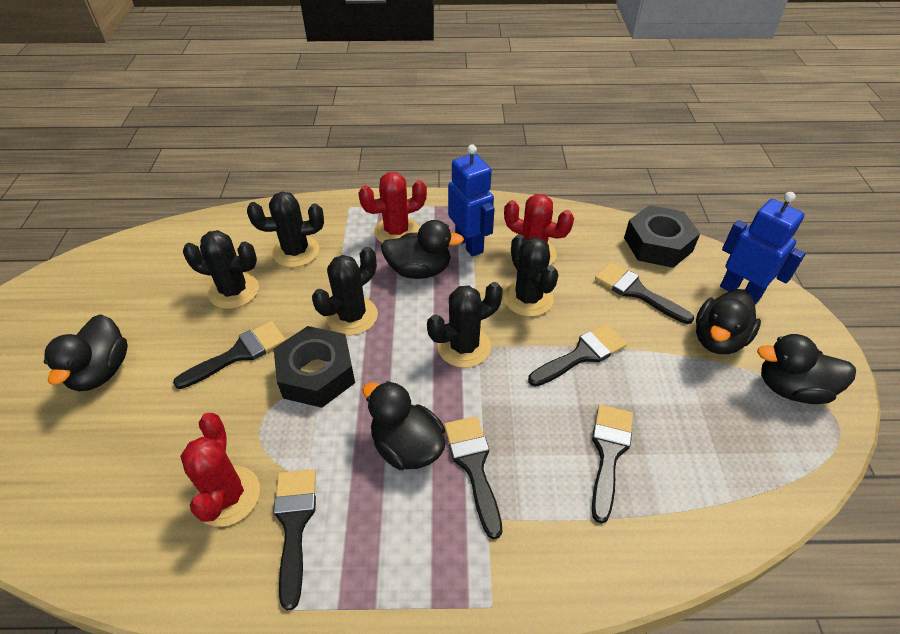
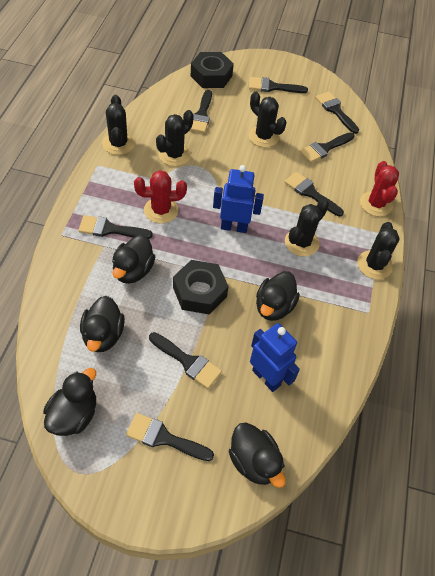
black brush: 6 -> 8
red cactus: 3 -> 2

